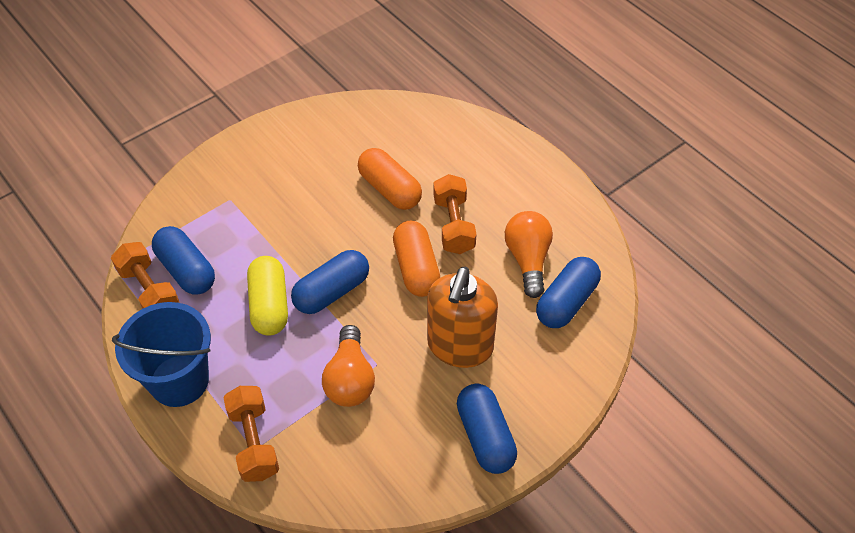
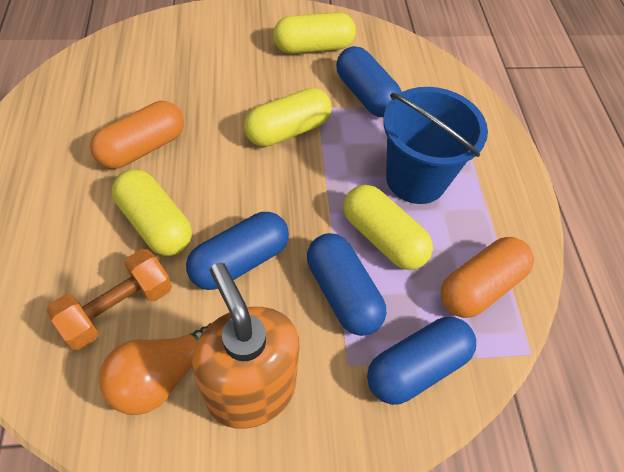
orange dumbbell: 3 -> 1
orange light bulb: 2 -> 1
yellow capsule: 1 -> 4

